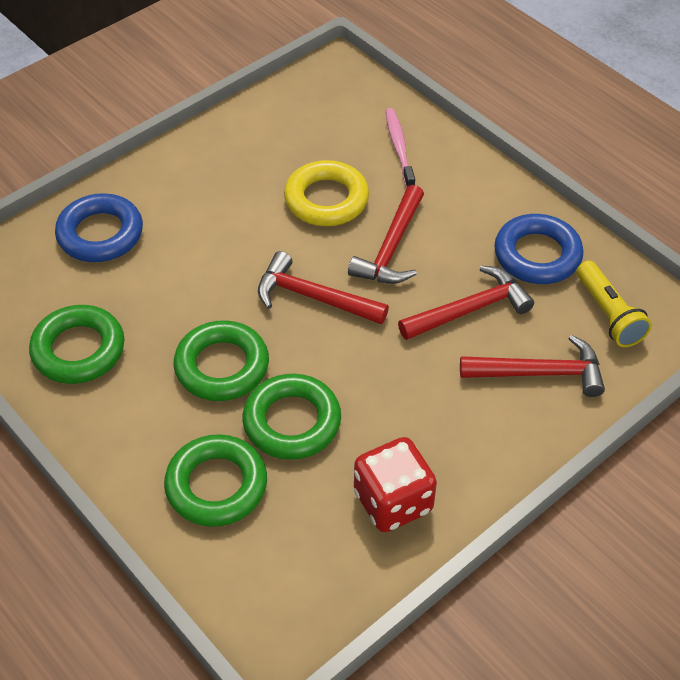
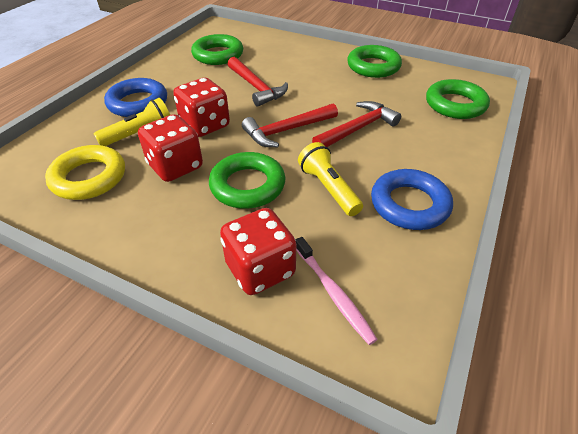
red dice: 1 -> 3
red hammer: 4 -> 3
yellow flashlight: 1 -> 2

